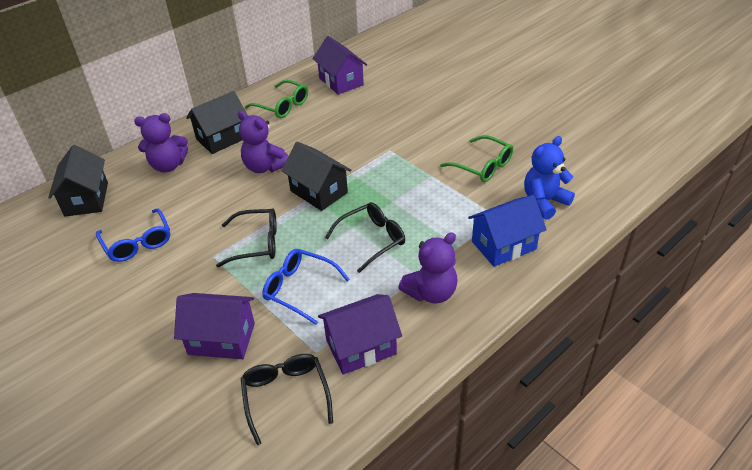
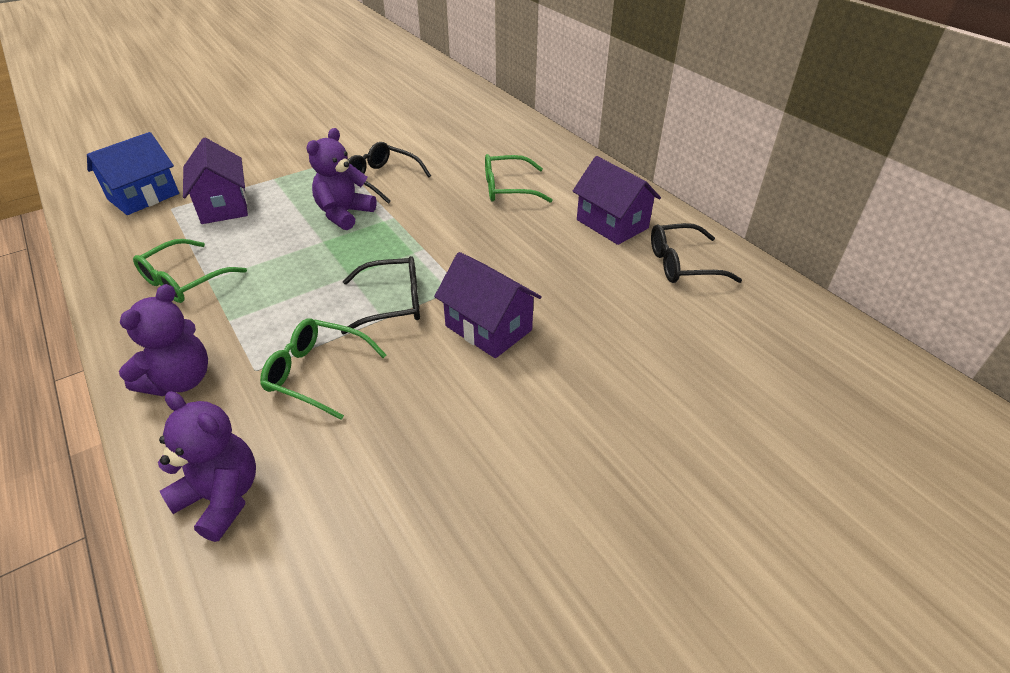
black house: 3 -> 0
blue glasses: 2 -> 0
blue teddy bear: 1 -> 0
green glasses: 2 -> 3

